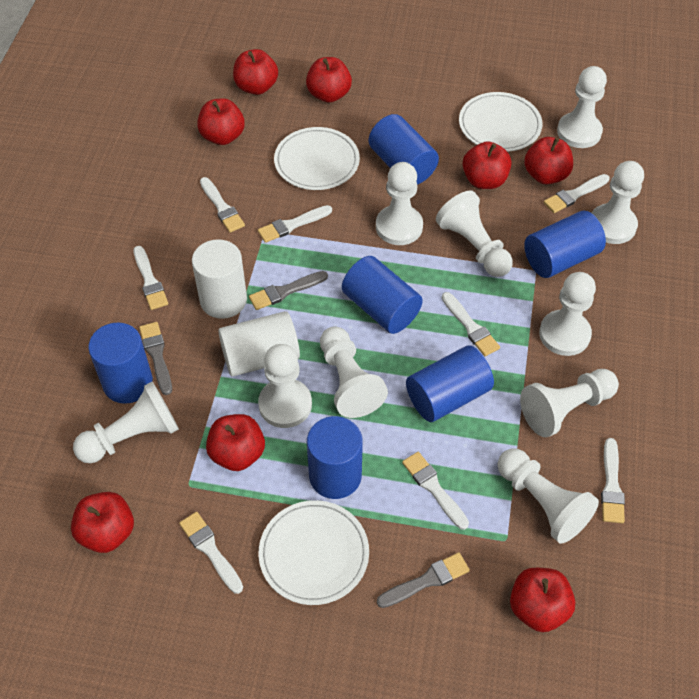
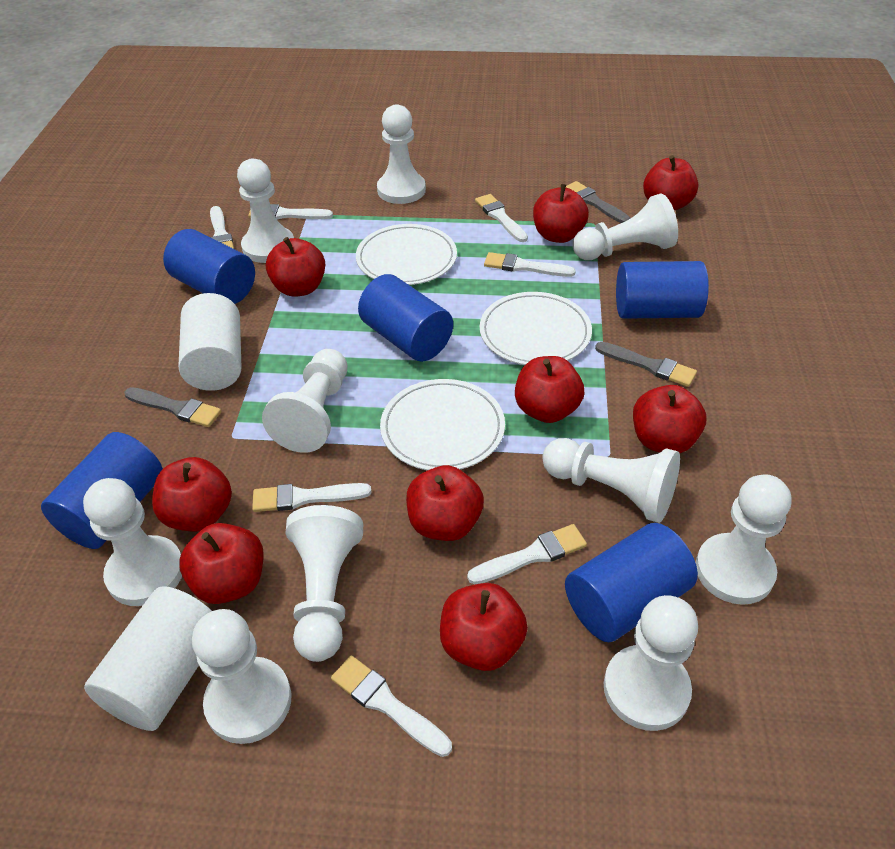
blue cylinder: 6 -> 5
red apple: 8 -> 9
white brush: 8 -> 7

